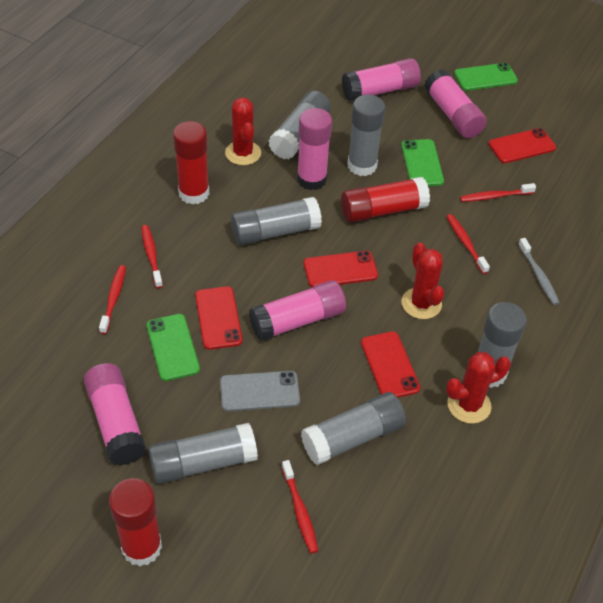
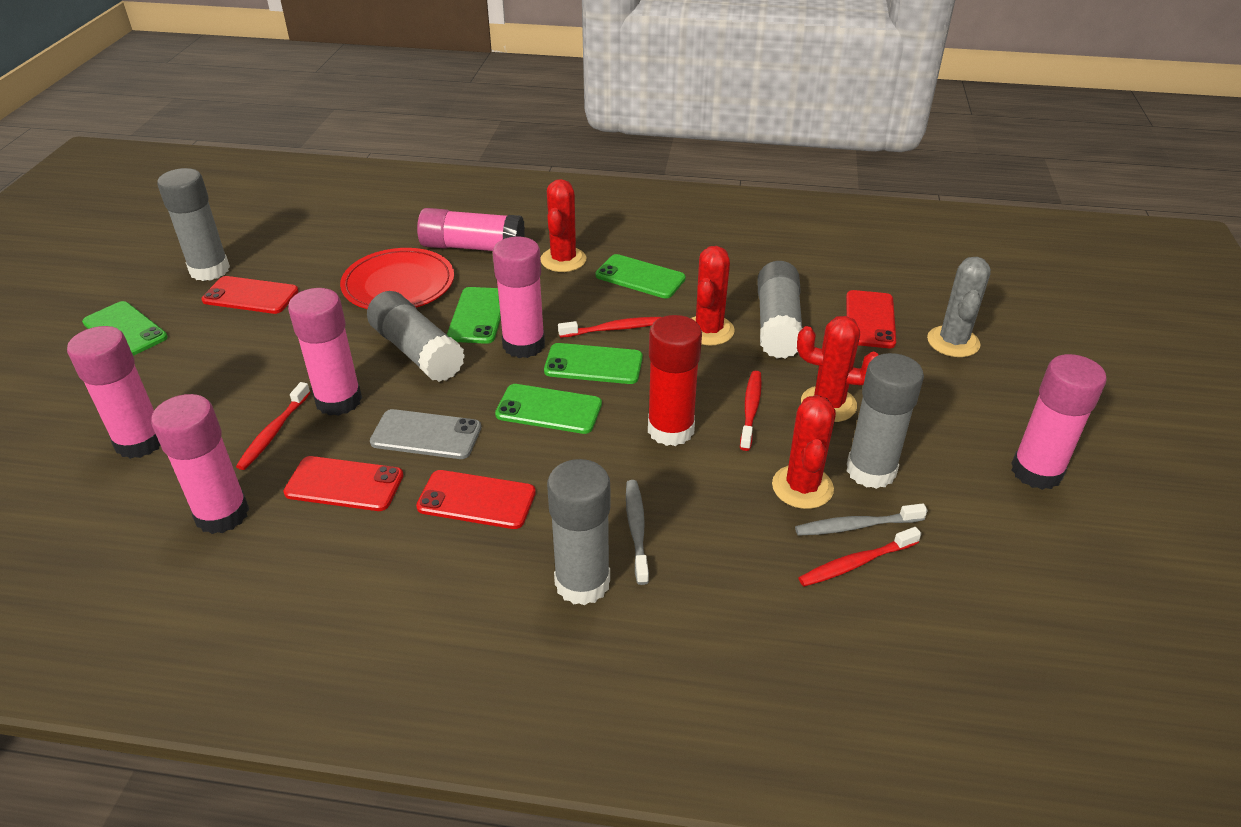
green phone: 3 -> 5
grey cactus: 0 -> 1
grey glue stick: 6 -> 5
grey toothbrush: 1 -> 2
pink glue stick: 5 -> 6
red cactus: 3 -> 4
red glue stick: 3 -> 1
red plate: 0 -> 1
red toothbrush: 5 -> 4

